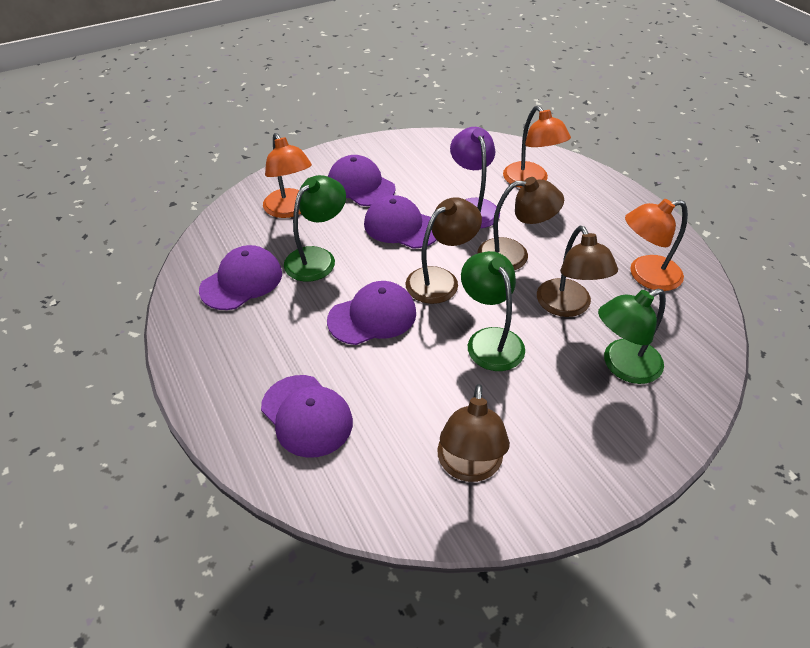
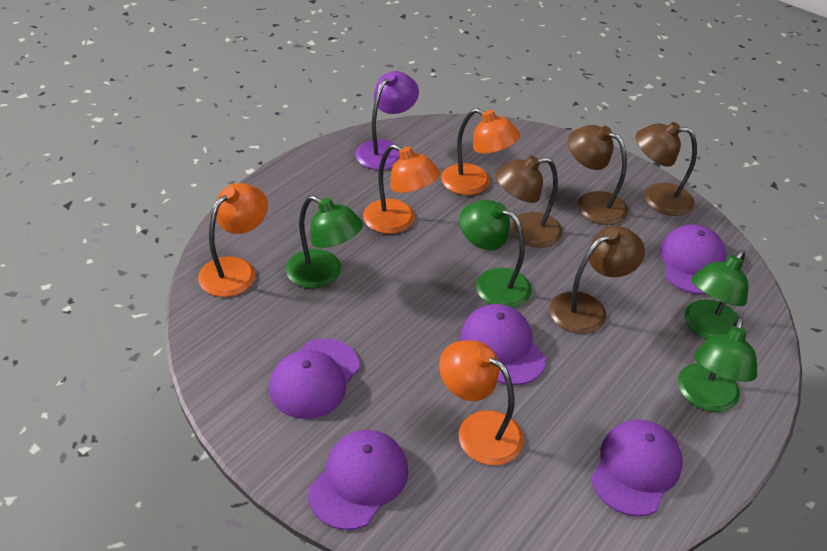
green lamp: 3 -> 4
orange lamp: 3 -> 4

